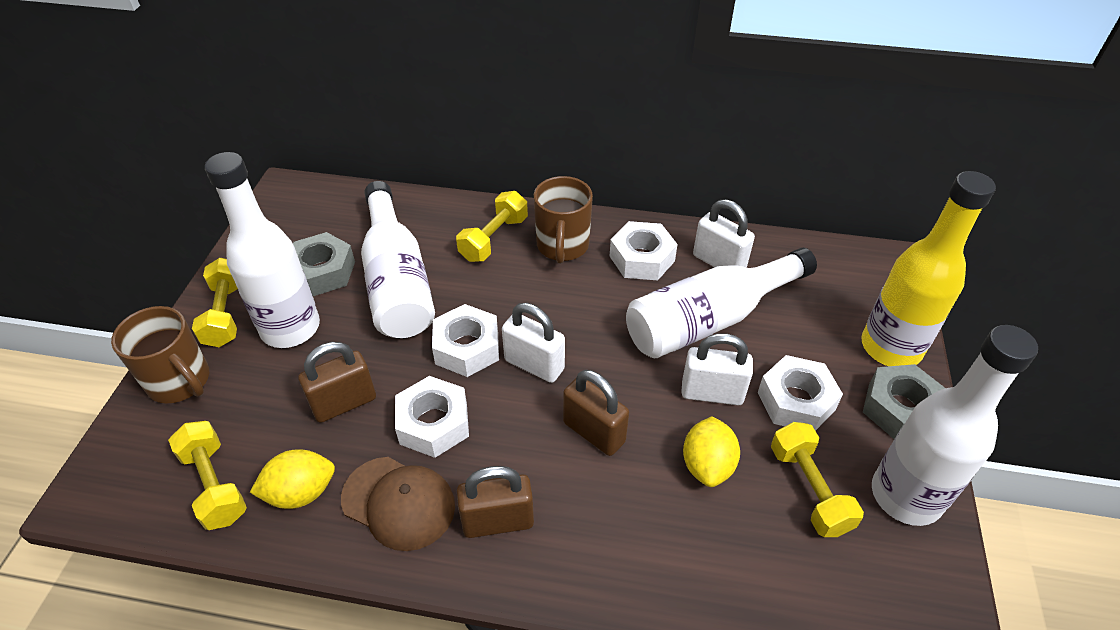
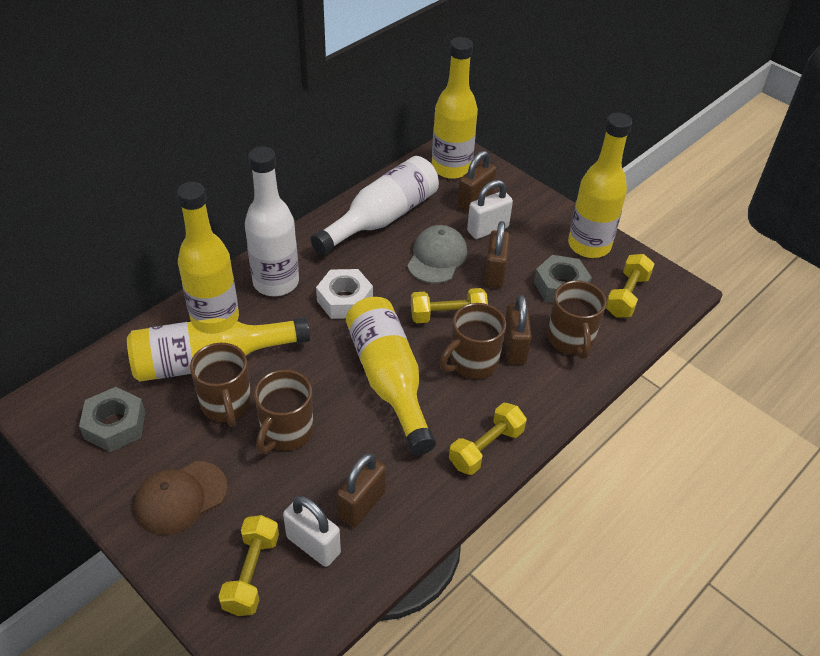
brown mug: 2 -> 4
brown padlock: 3 -> 4
grey cap: 0 -> 1
white bottle: 4 -> 2
white nut: 4 -> 1
white padlock: 3 -> 2
yellow bottle: 1 -> 5
yellow lemon: 2 -> 0

